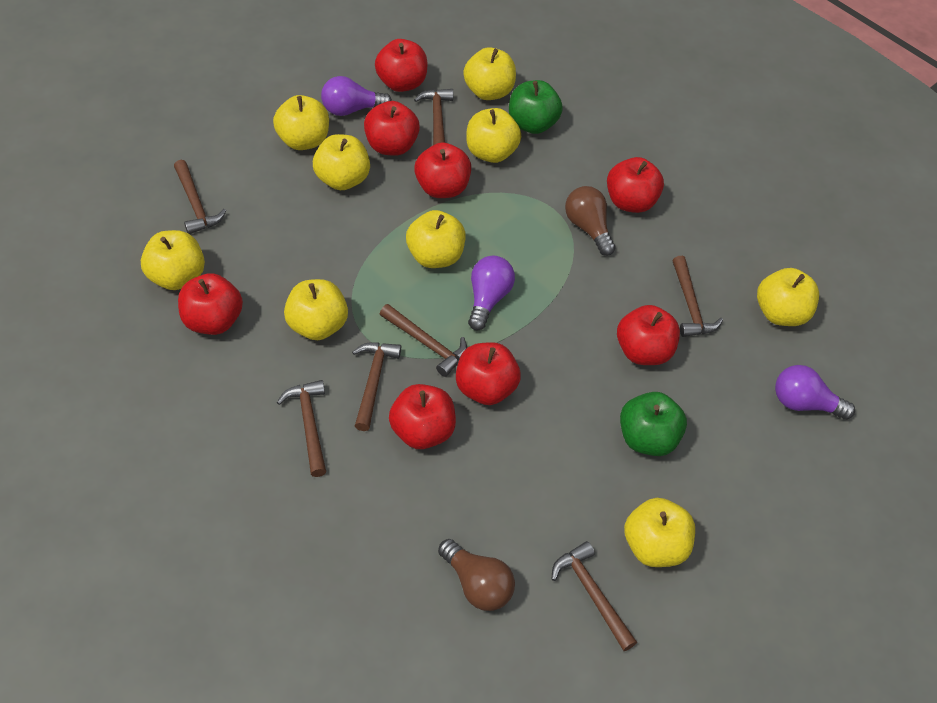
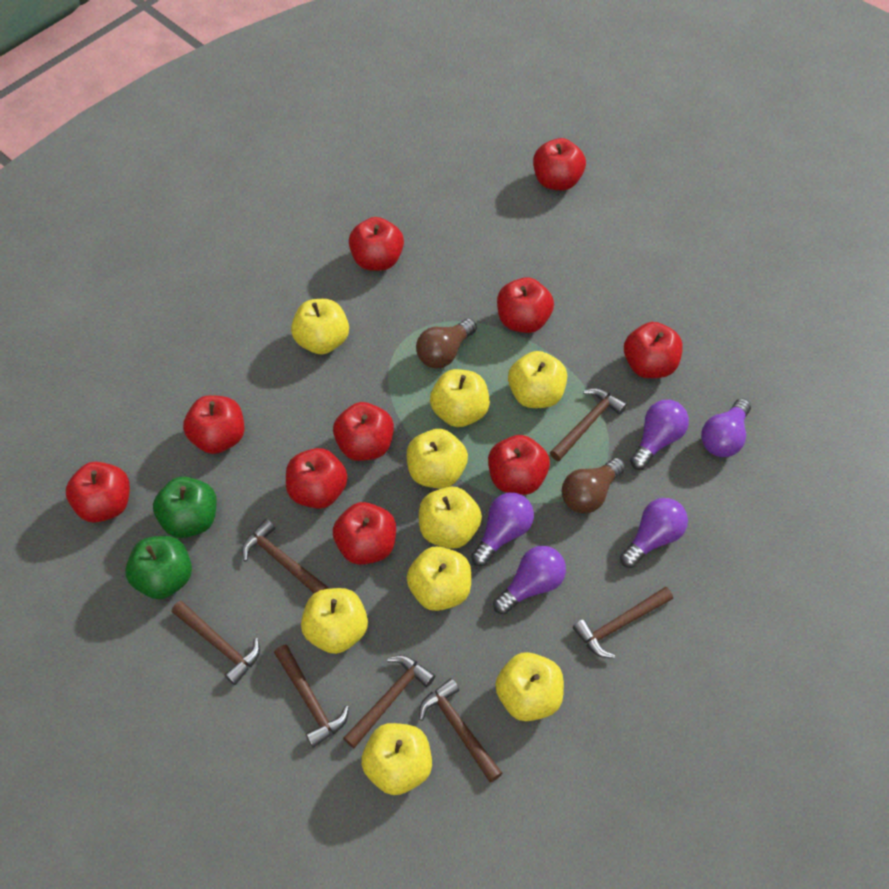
purple light bulb: 3 -> 5
red apple: 8 -> 10

